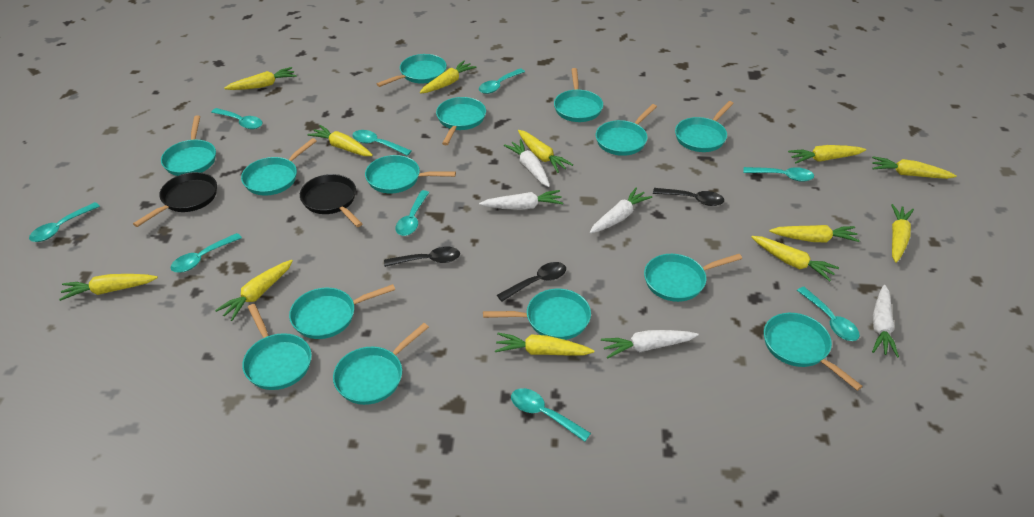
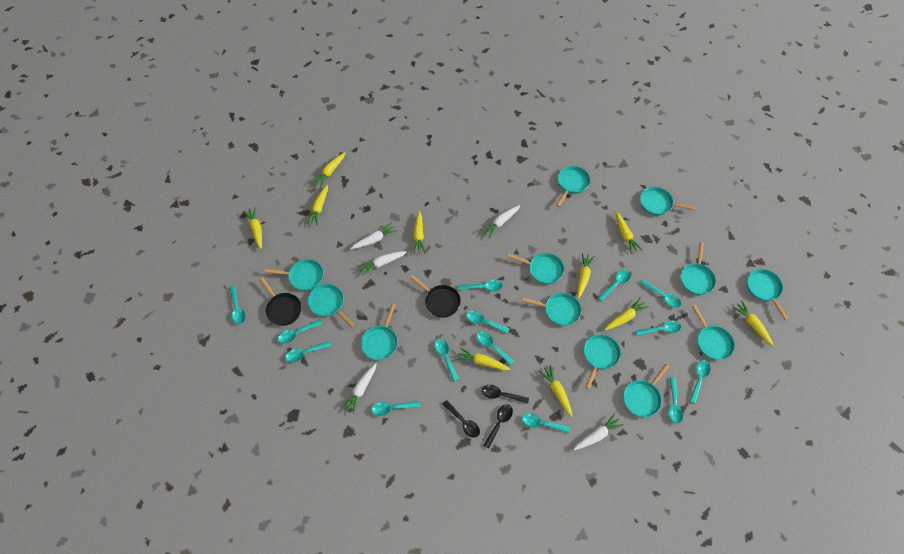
turquoise pan: 14 -> 12
turquoise spoon: 9 -> 14
yellow carrot: 12 -> 10

